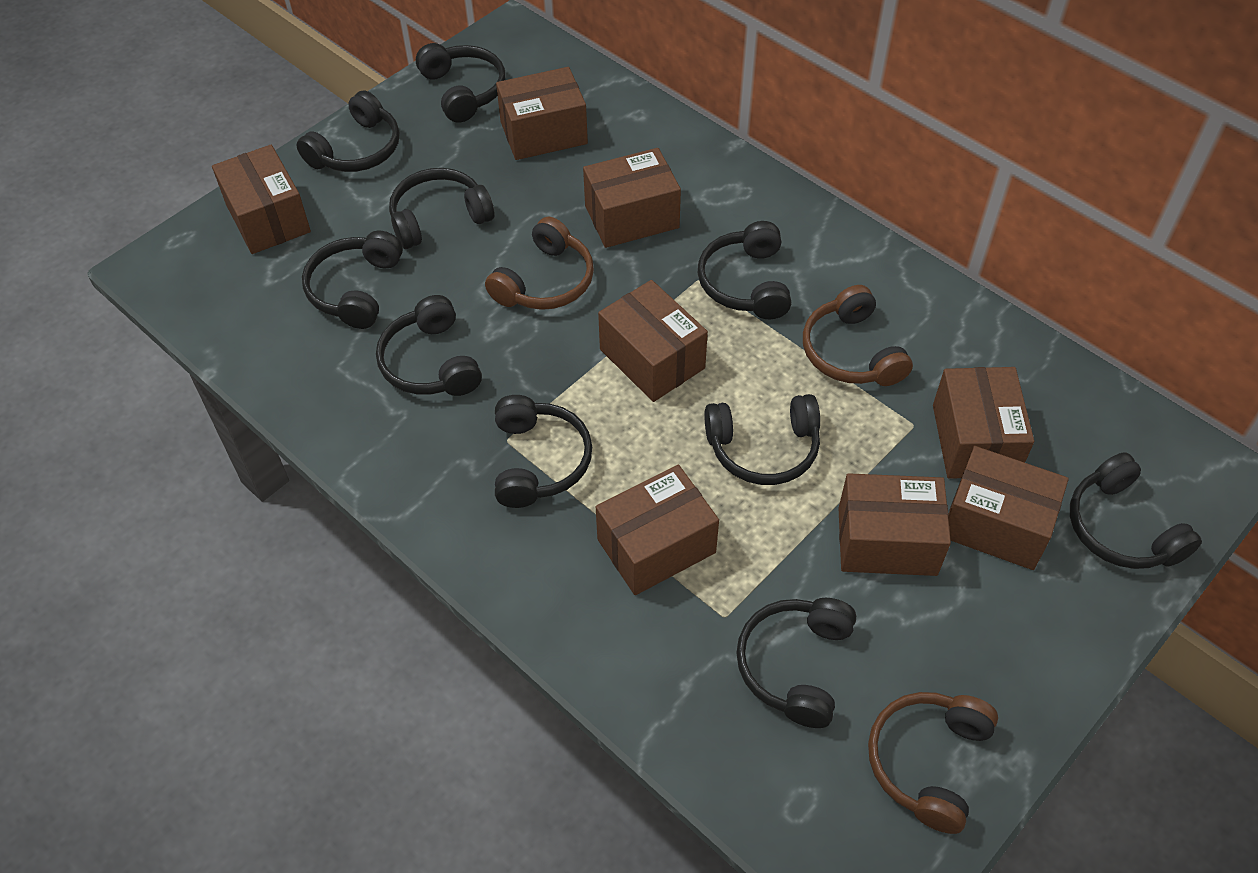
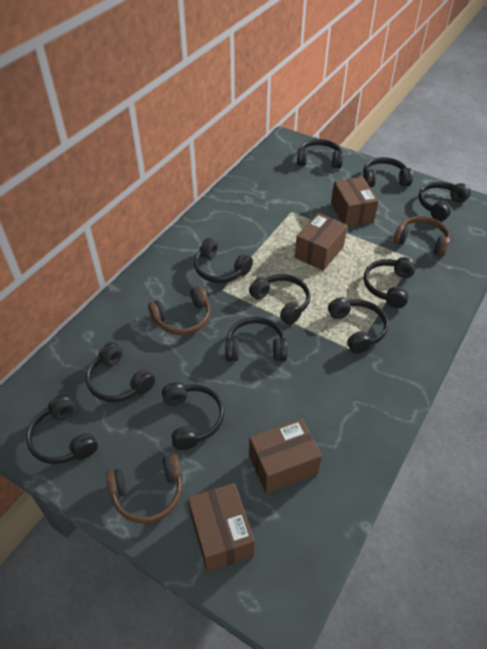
black headphones: 10 -> 11
brown box: 8 -> 4

